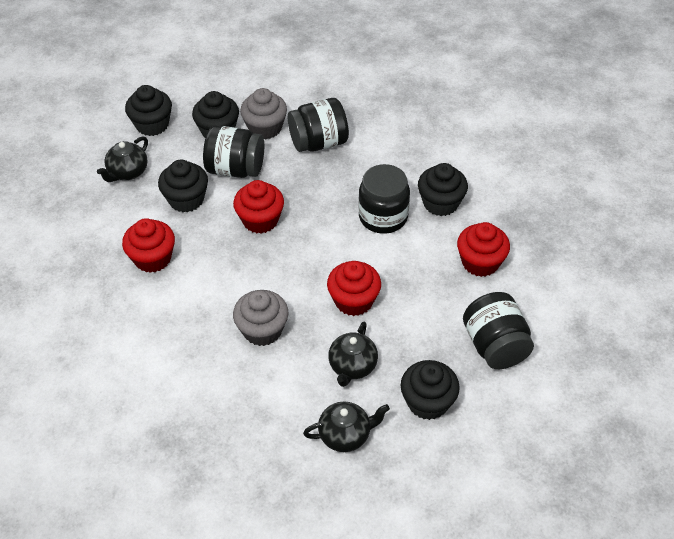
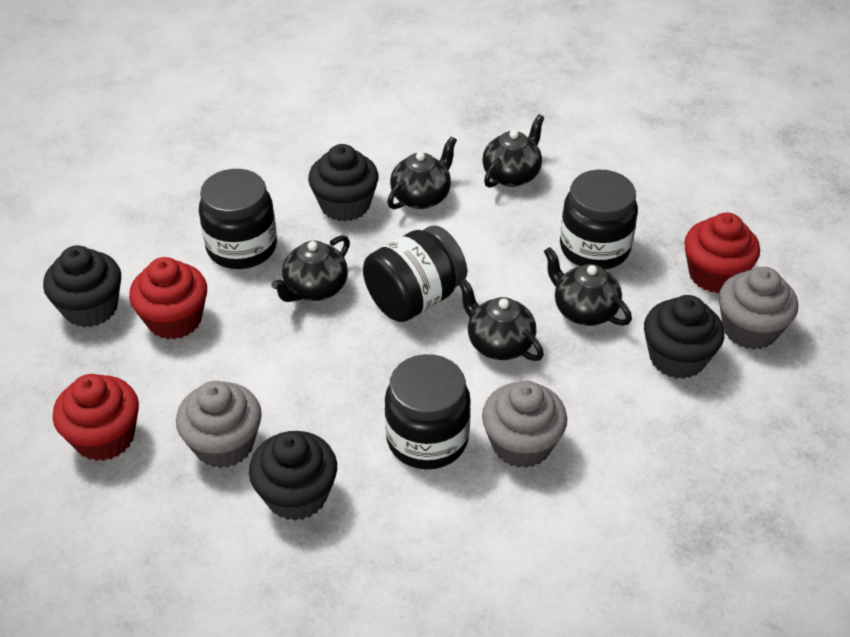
black cupcake: 5 -> 4
black teapot: 3 -> 5
grey cupcake: 2 -> 3
red cupcake: 4 -> 3

